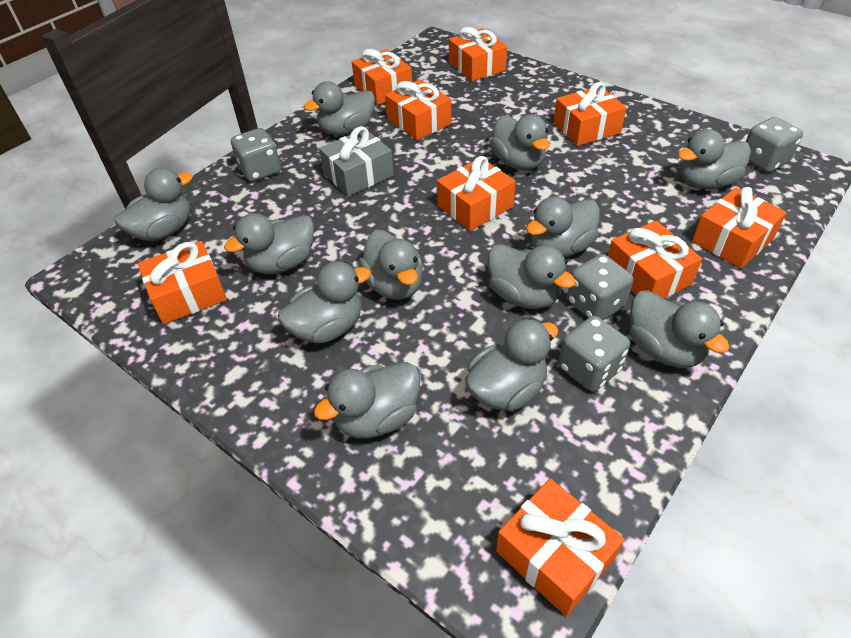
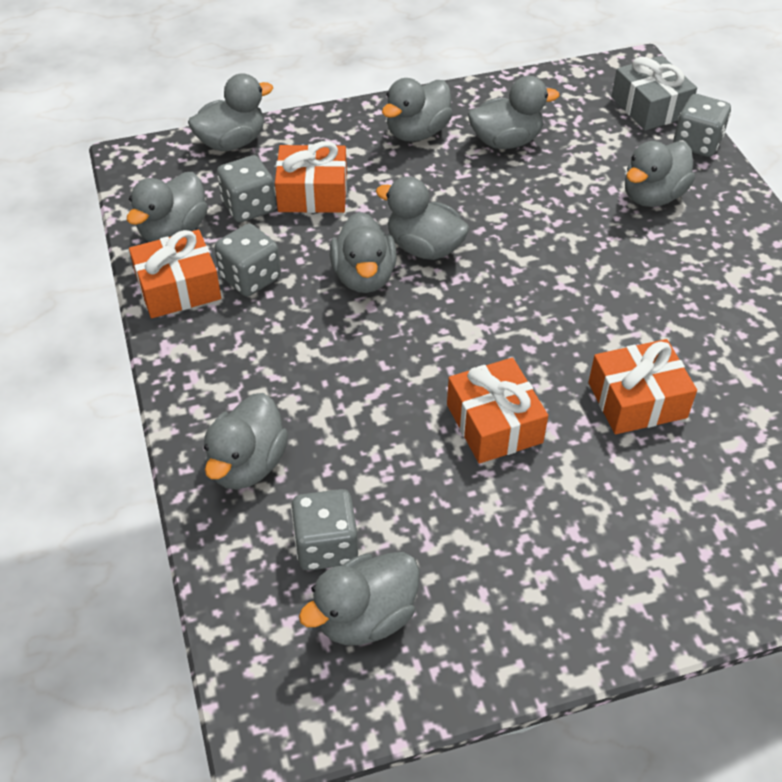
grey duck: 12 -> 9
orange gift: 9 -> 4

